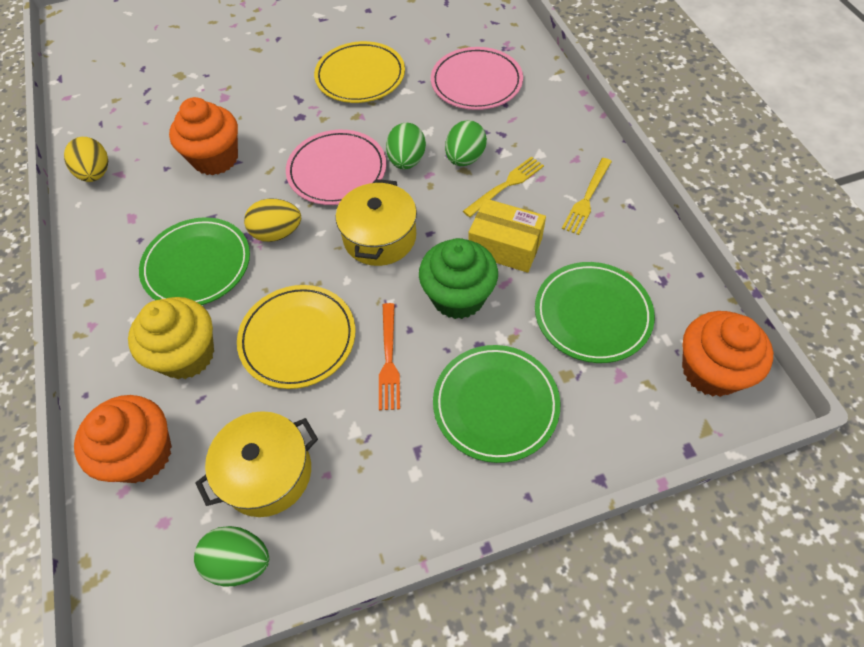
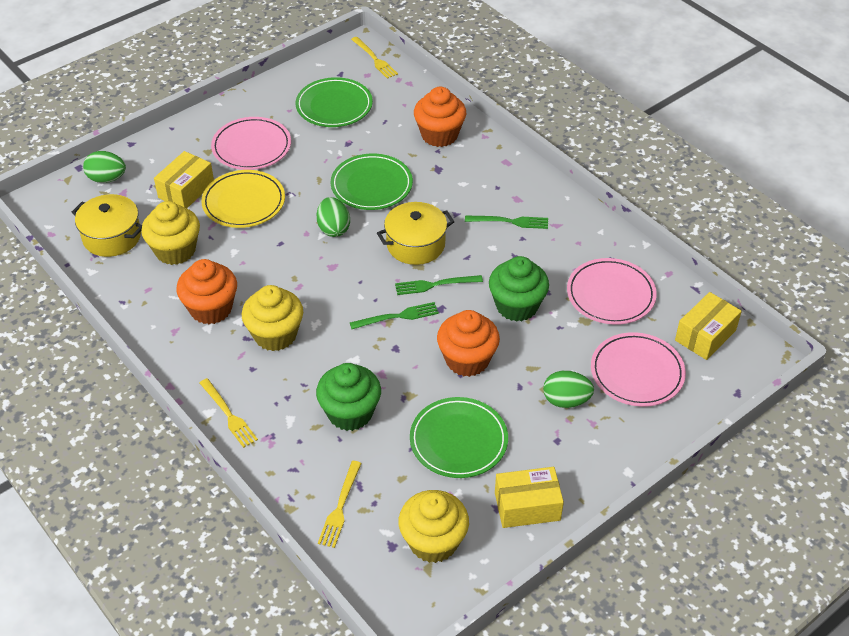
green cupcake: 1 -> 2
green fork: 0 -> 3
orange fork: 1 -> 0
pink plate: 2 -> 3
yellow box: 1 -> 3
yellow cupcake: 1 -> 3
yellow egg: 2 -> 0
yellow fork: 2 -> 3
yellow plate: 2 -> 1

